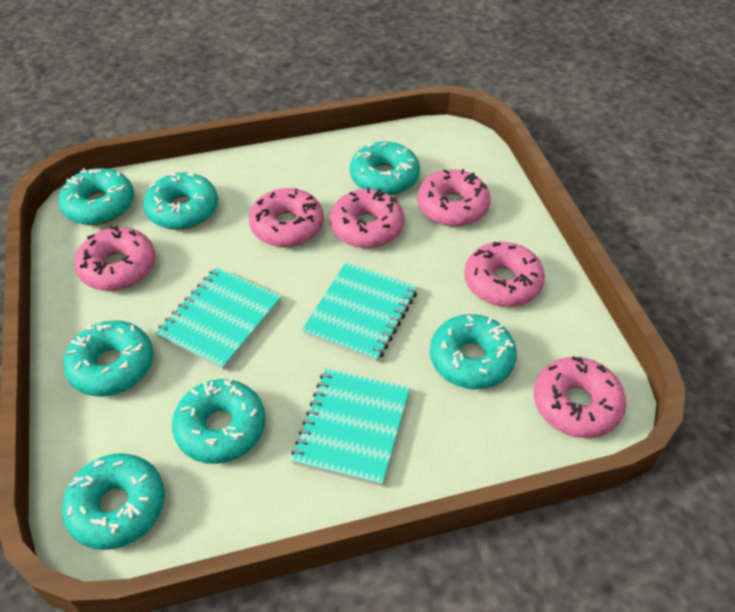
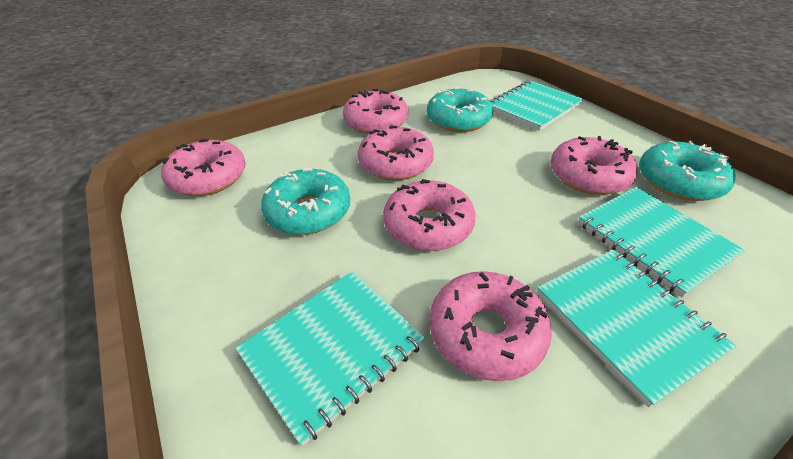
turquoise donut: 7 -> 3
turquoise notebook: 3 -> 4

